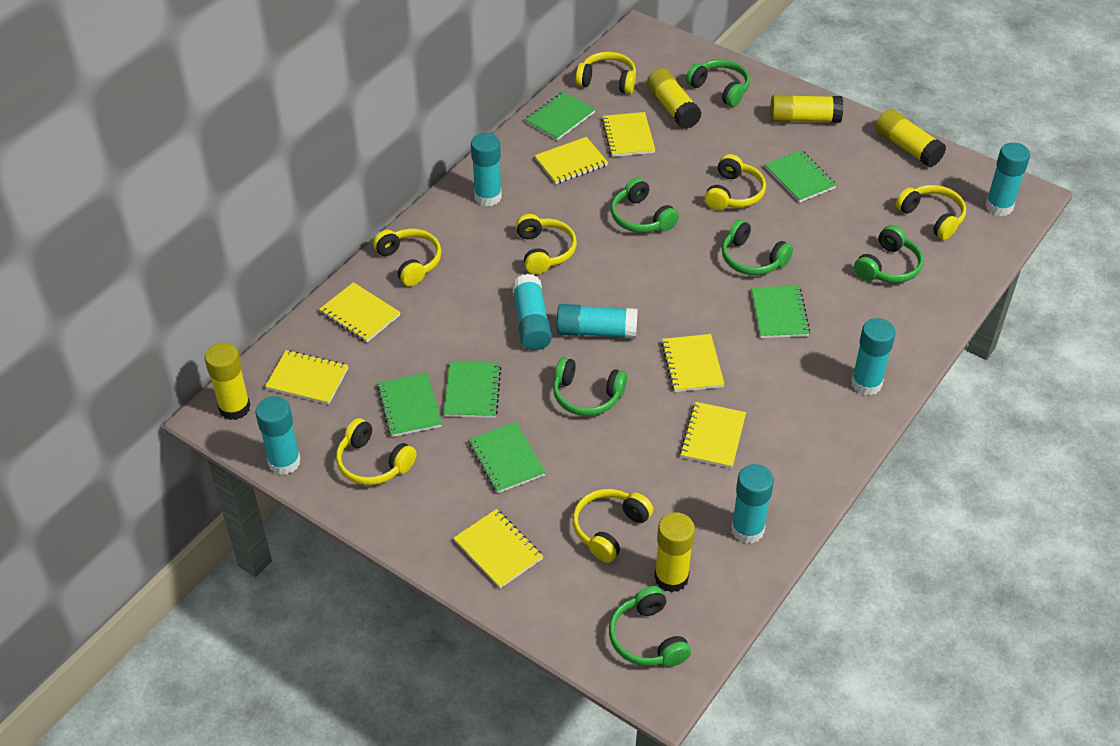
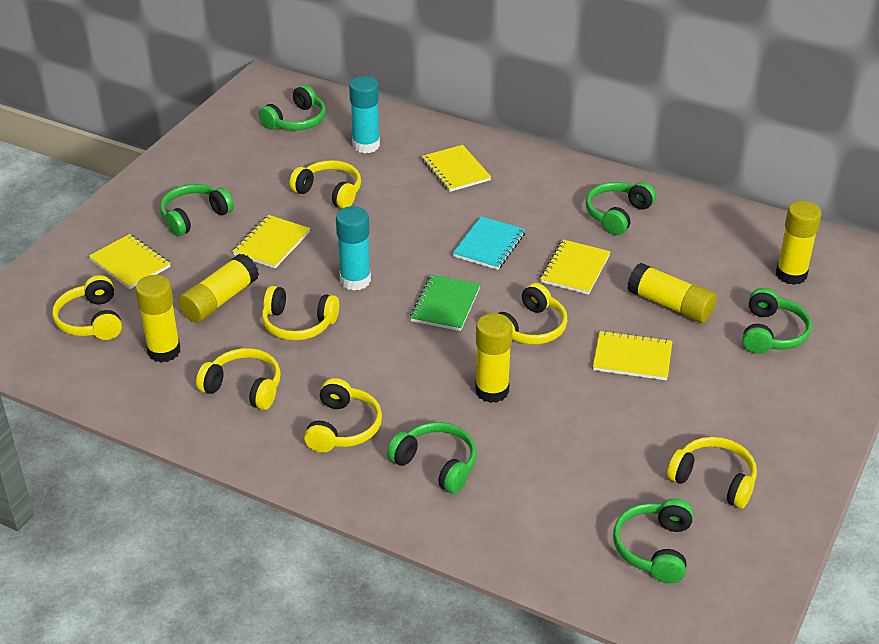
green notebook: 6 -> 1
turquoise glue stick: 7 -> 2
turquoise notebook: 0 -> 1
yellow notebook: 7 -> 5

